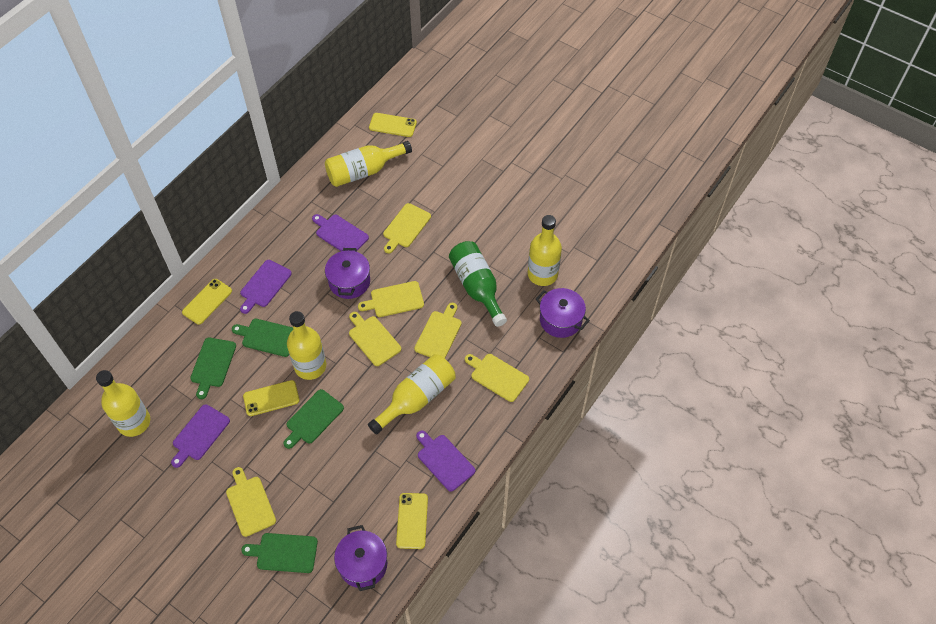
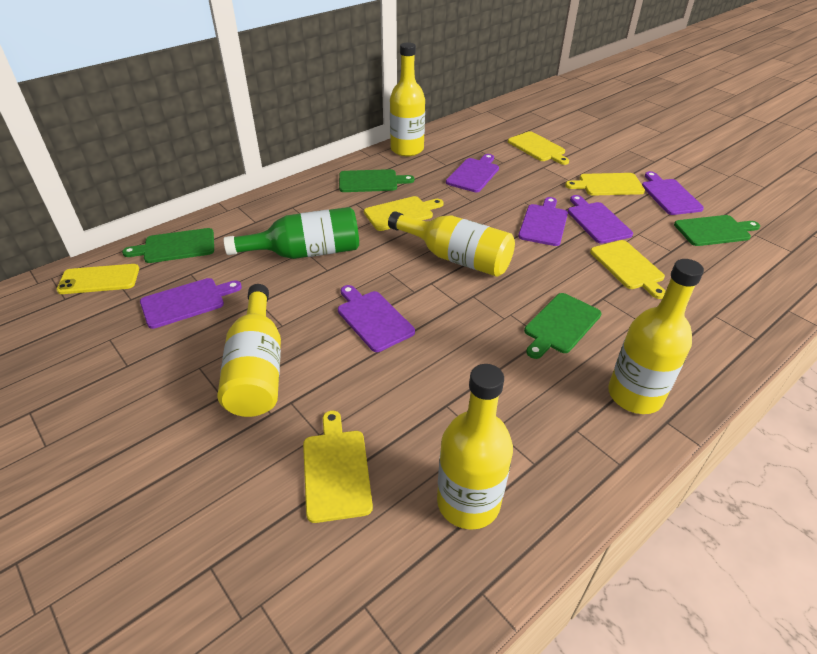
purple cutting board: 4 -> 6
purple pot: 3 -> 0
yellow cutting board: 6 -> 5
yellow phone: 4 -> 1

